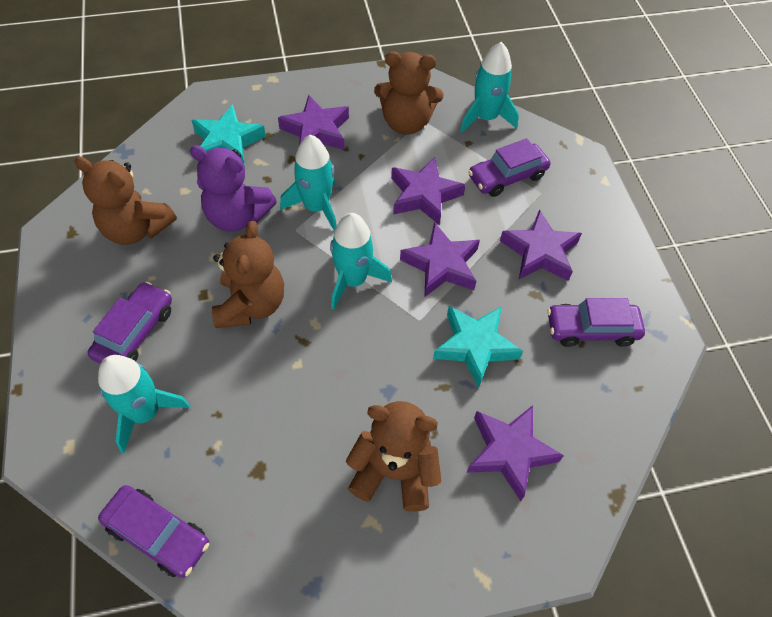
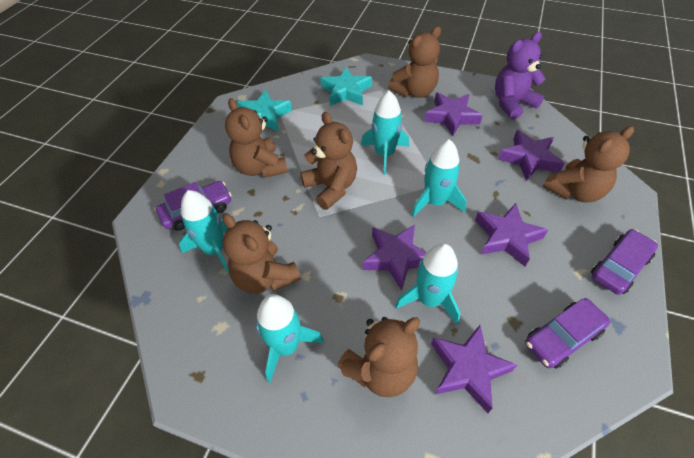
brown teddy bear: 4 -> 6
purple car: 4 -> 3
turquoise rocket: 4 -> 5

